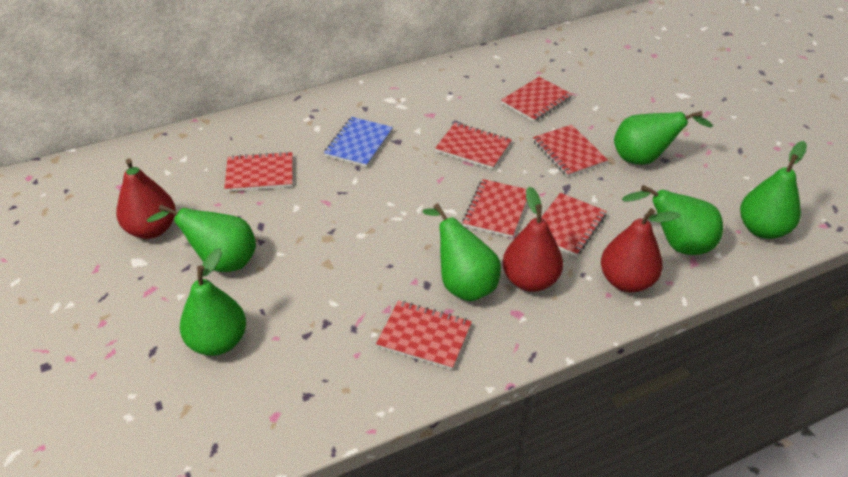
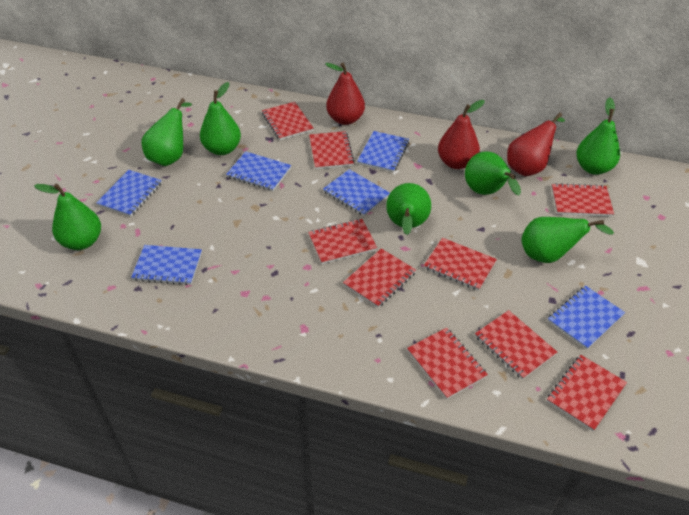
blue notebook: 1 -> 6
green pear: 6 -> 7
red notebook: 7 -> 9

